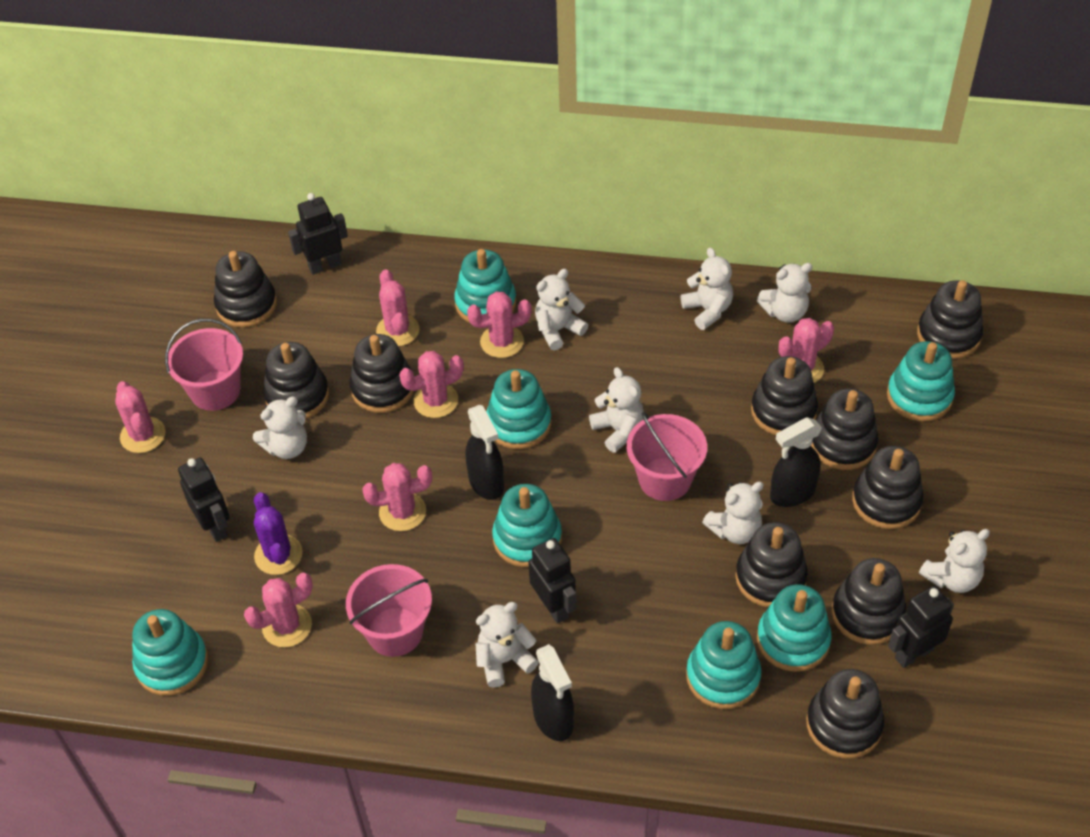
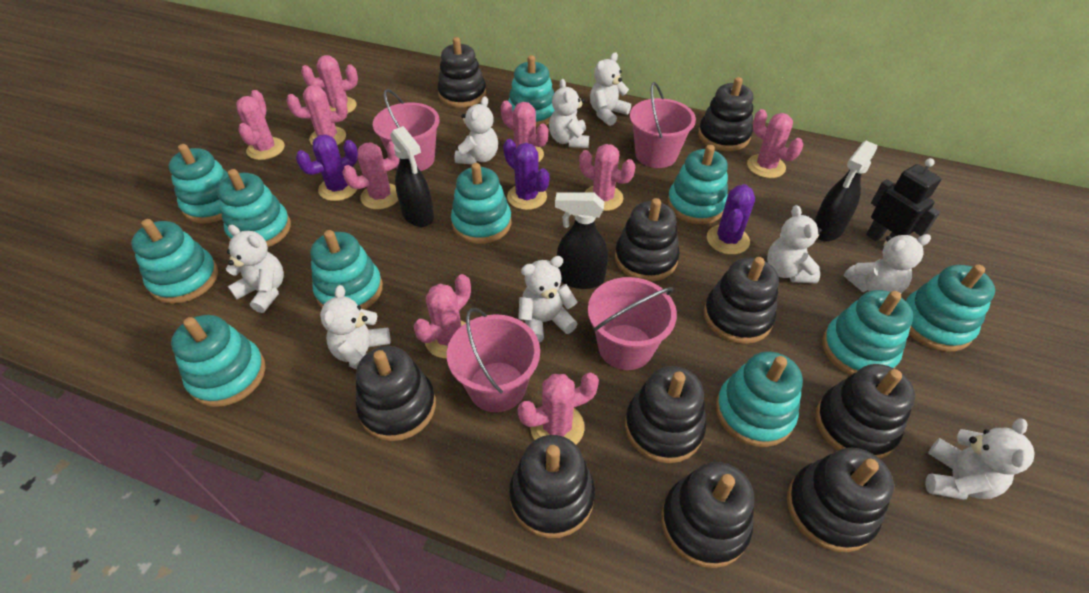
black robot: 4 -> 1
pink bucket: 3 -> 4
pink cactus: 7 -> 9
purple cactus: 1 -> 3
turquoise stacking toy: 7 -> 11
white teddy bear: 8 -> 9

